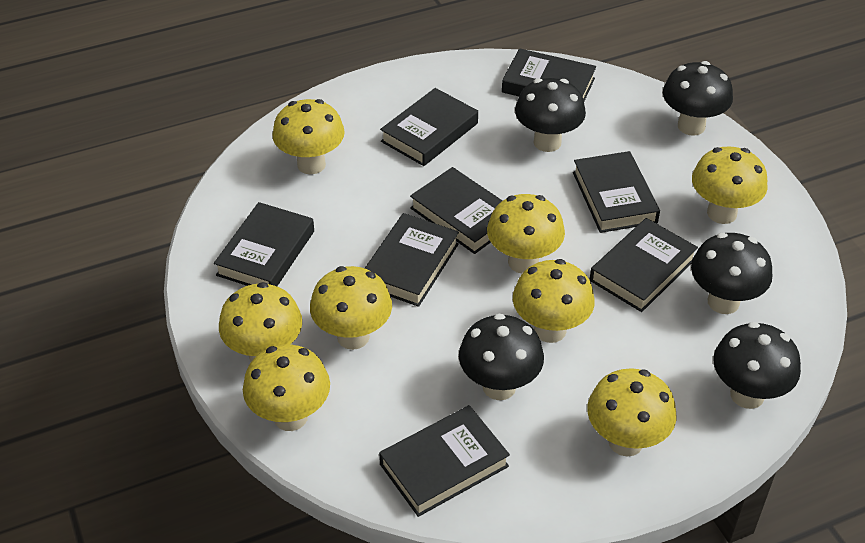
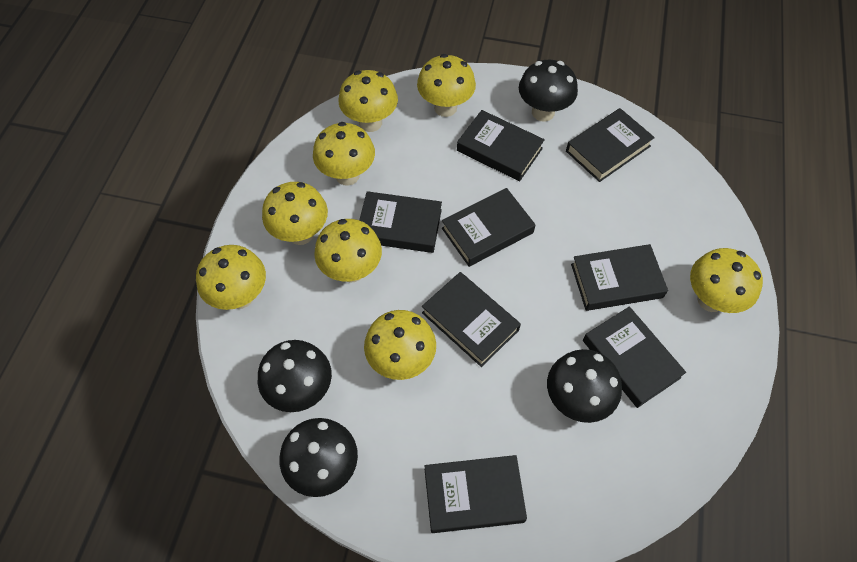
black mushroom: 5 -> 4

